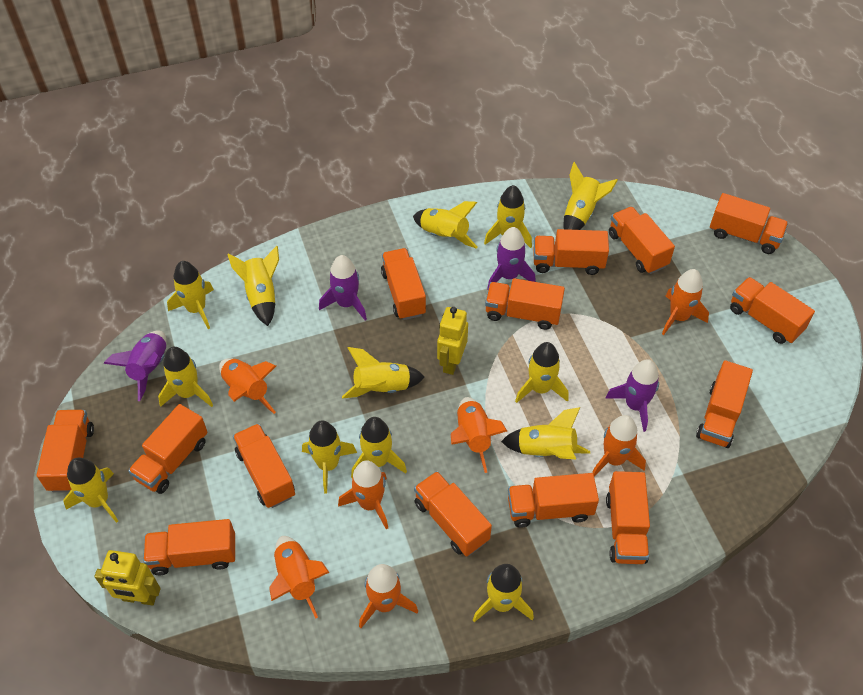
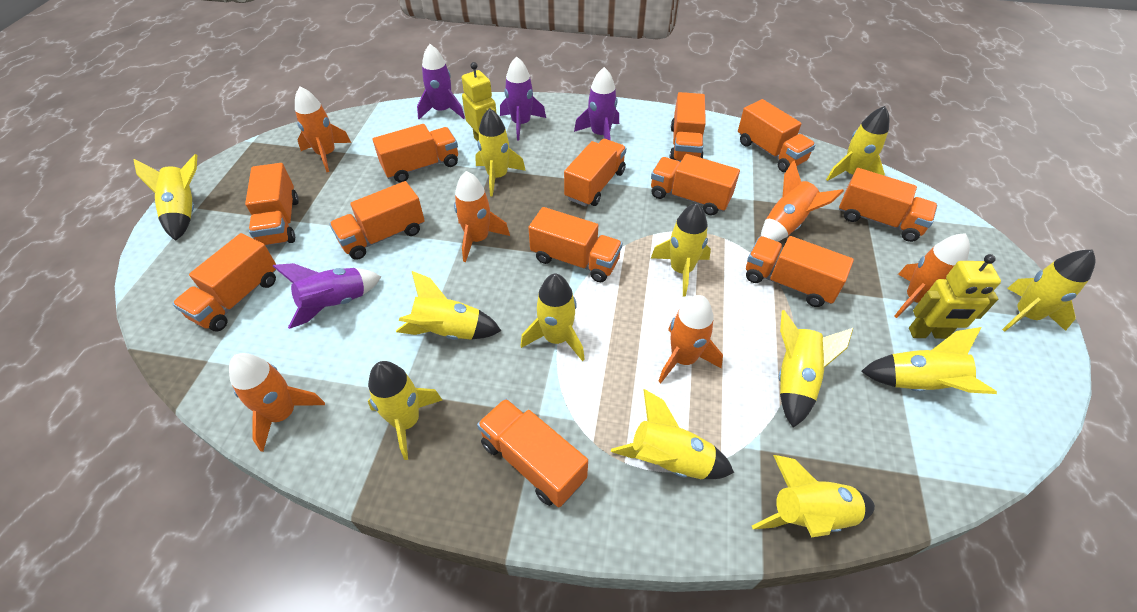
orange rocket: 7 -> 6
orange truck: 14 -> 12
yellow rocket: 13 -> 12

